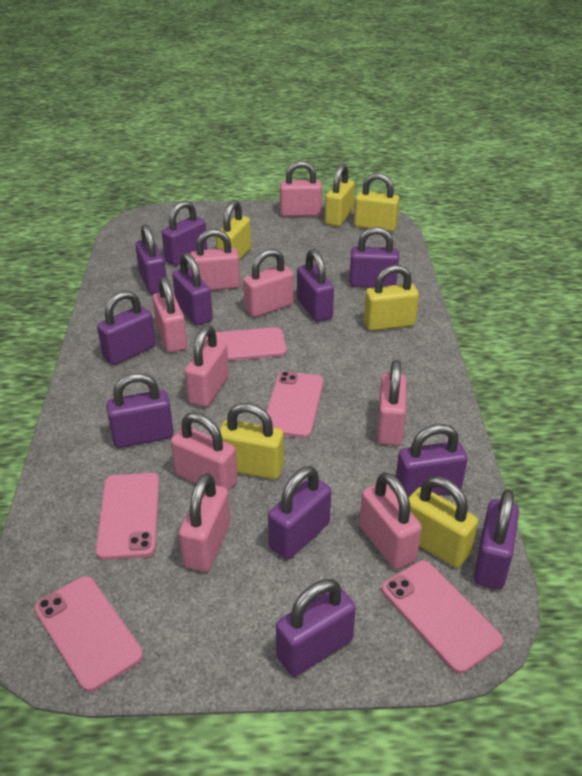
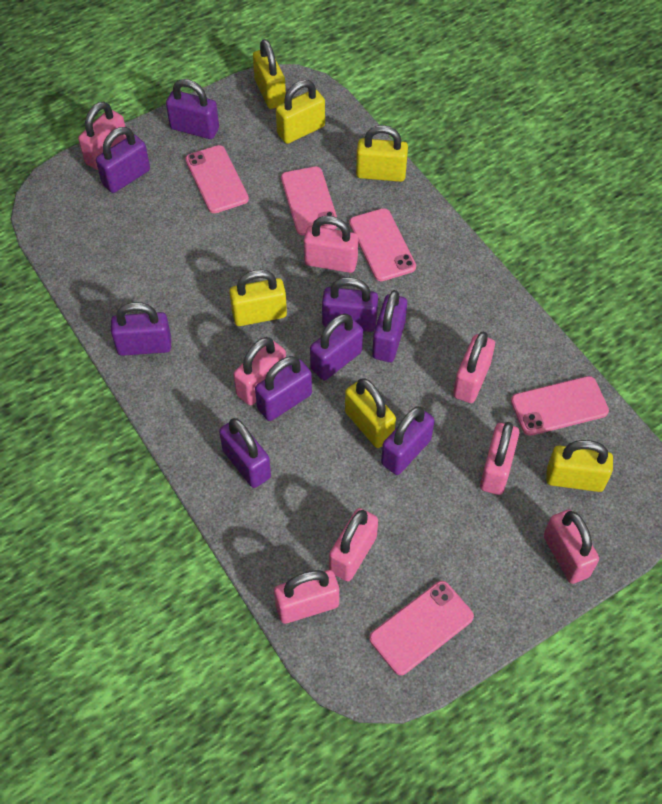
pink padlock: 9 -> 8
purple padlock: 11 -> 9

